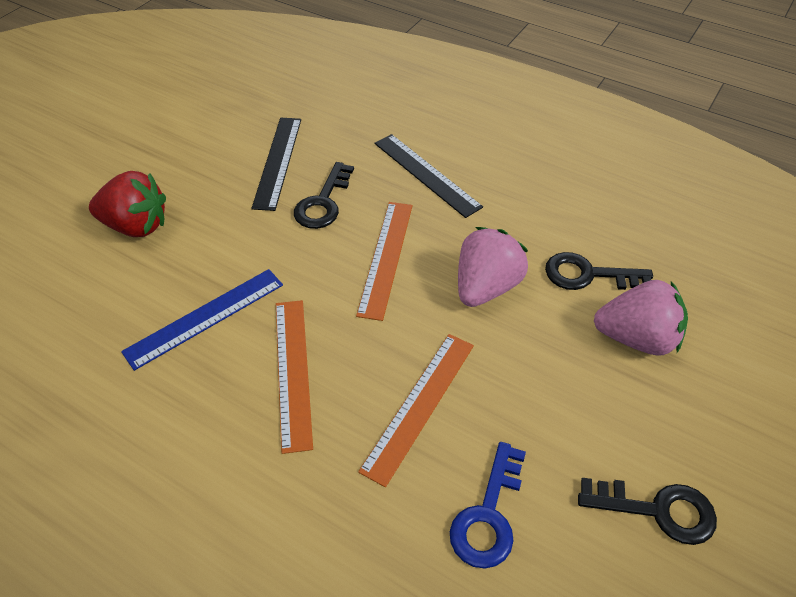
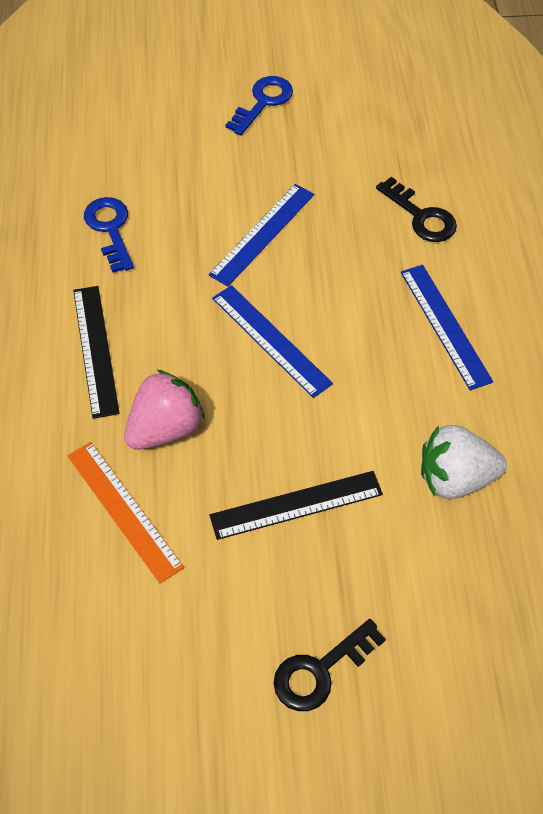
black key: 3 -> 2
blue key: 1 -> 2
blue ruler: 1 -> 3
orange ruler: 3 -> 1
pink strawberry: 2 -> 1
red strawberry: 1 -> 0
white strawberry: 0 -> 1

